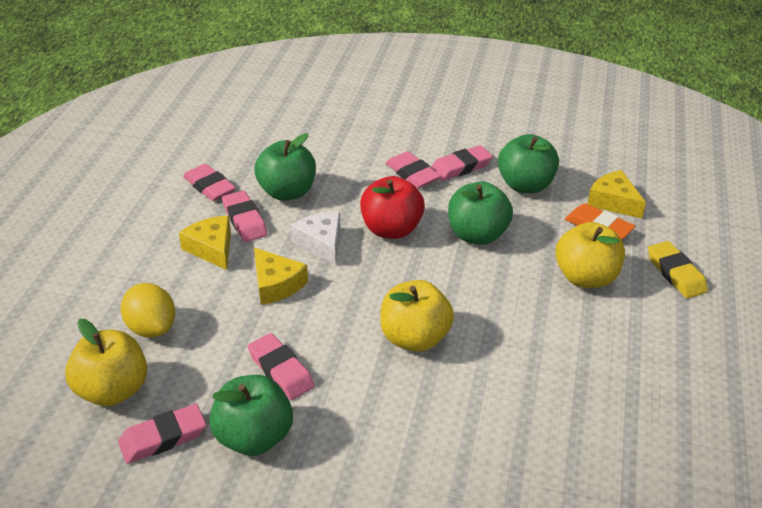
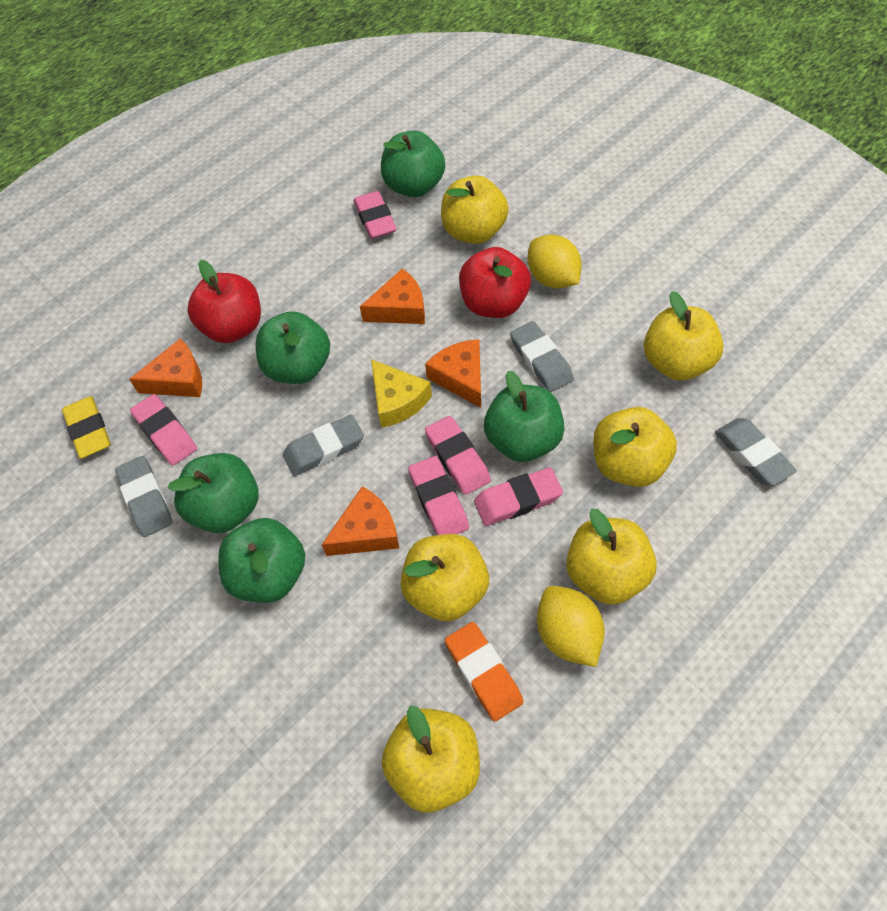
green apple: 4 -> 5
grey eraser: 0 -> 4
orange cheese: 0 -> 4
pink eraser: 6 -> 5
red apple: 1 -> 2
white cheese: 1 -> 0
yellow apple: 3 -> 6
yellow cheese: 3 -> 1
yellow lemon: 1 -> 2

